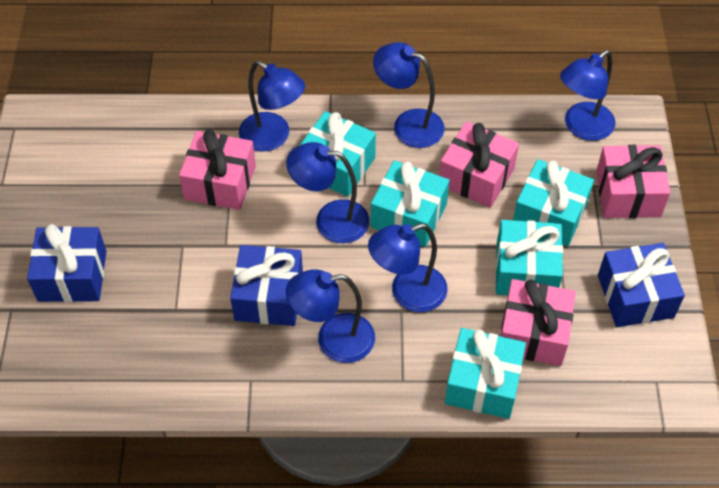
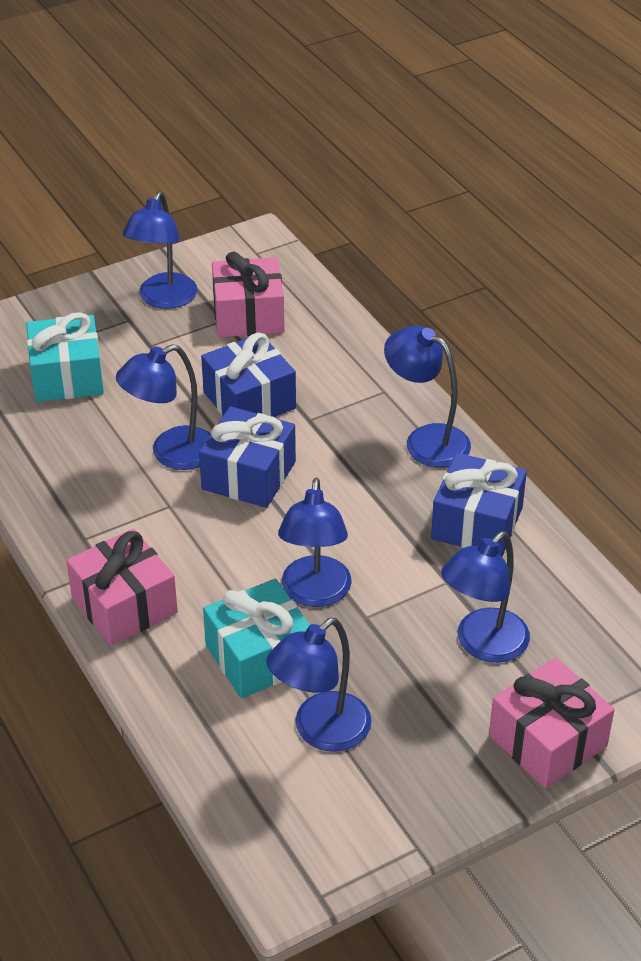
pink gift: 4 -> 3
turquoise gift: 5 -> 2

